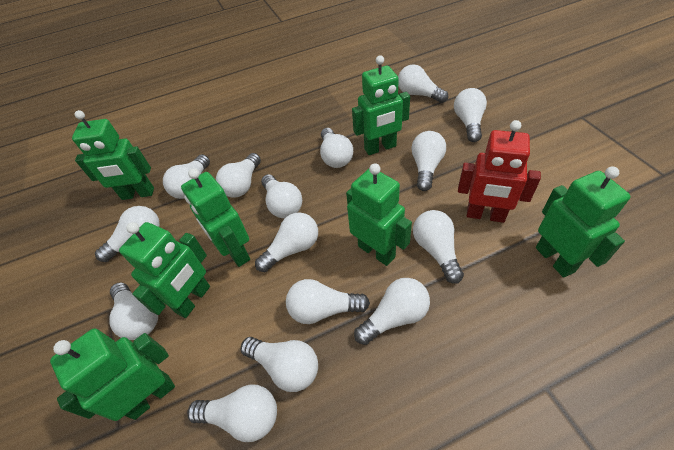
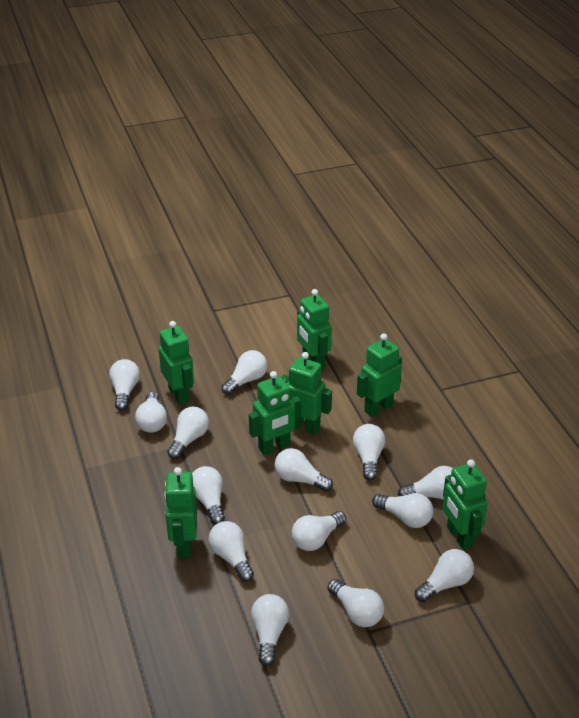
red robot: 1 -> 0
white light bulb: 15 -> 14

